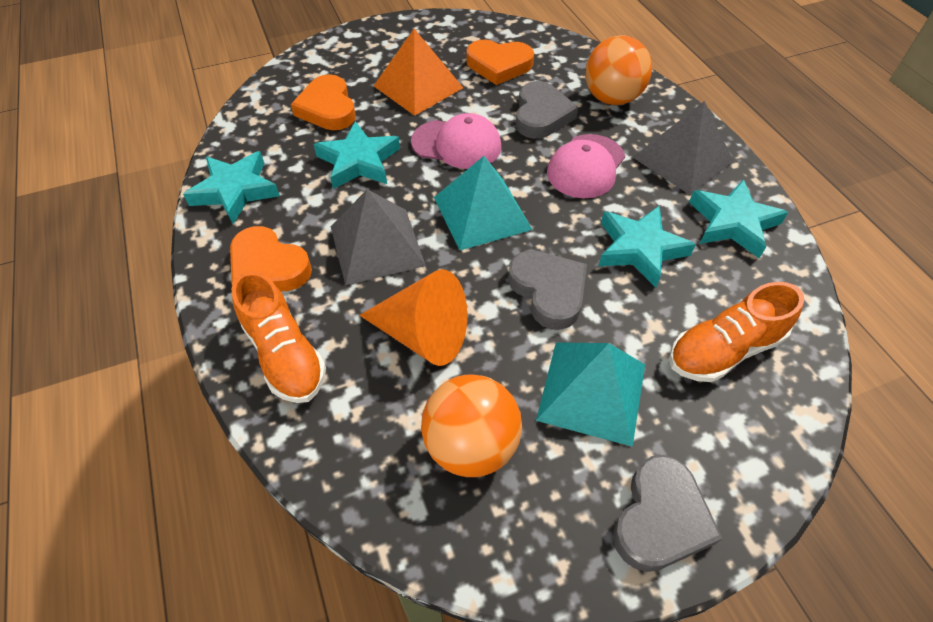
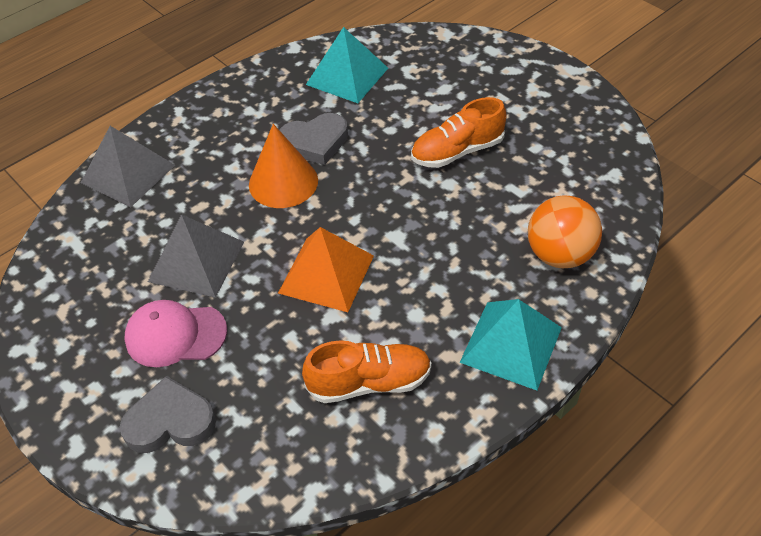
grey heart: 3 -> 2
orange ball: 2 -> 1
orange heart: 3 -> 0
pink cap: 2 -> 1
turquoise star: 4 -> 0

